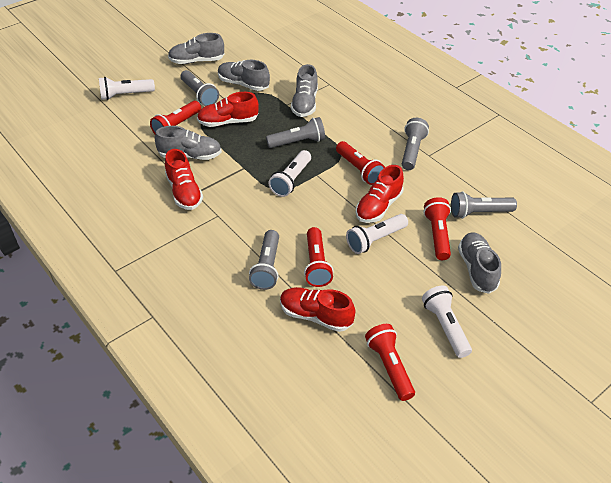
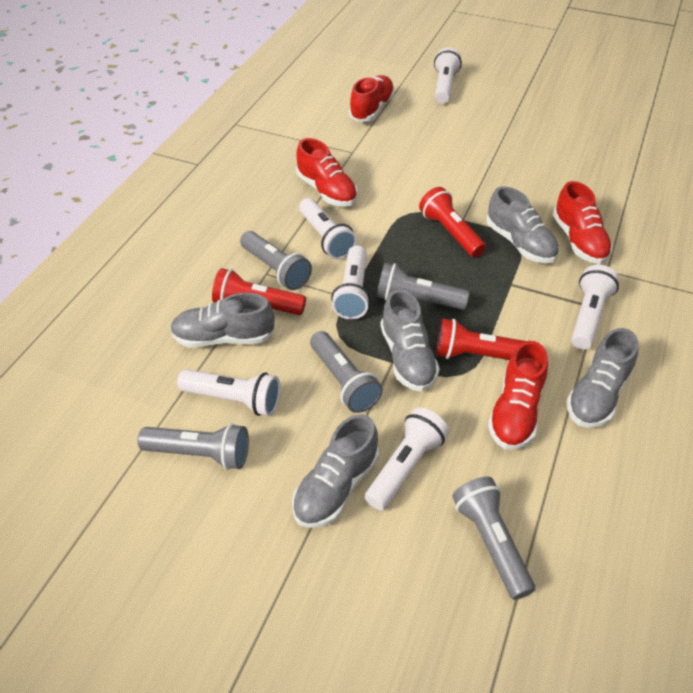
red flashlight: 5 -> 3
white flashlight: 4 -> 6

